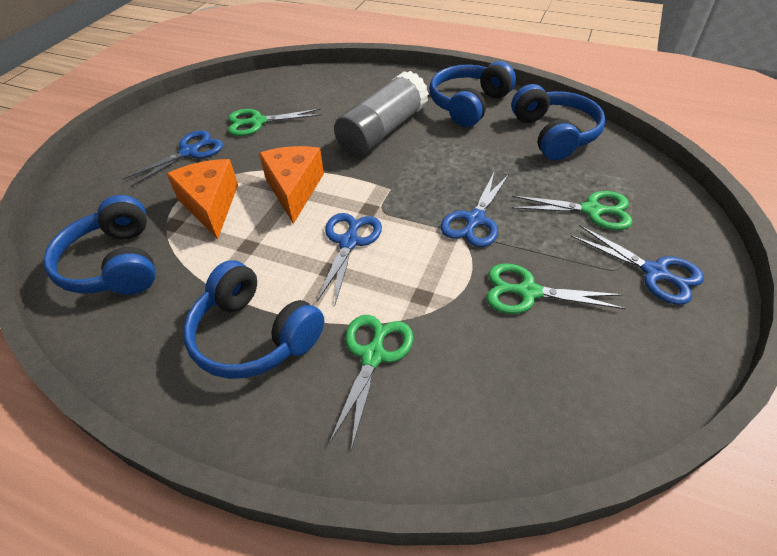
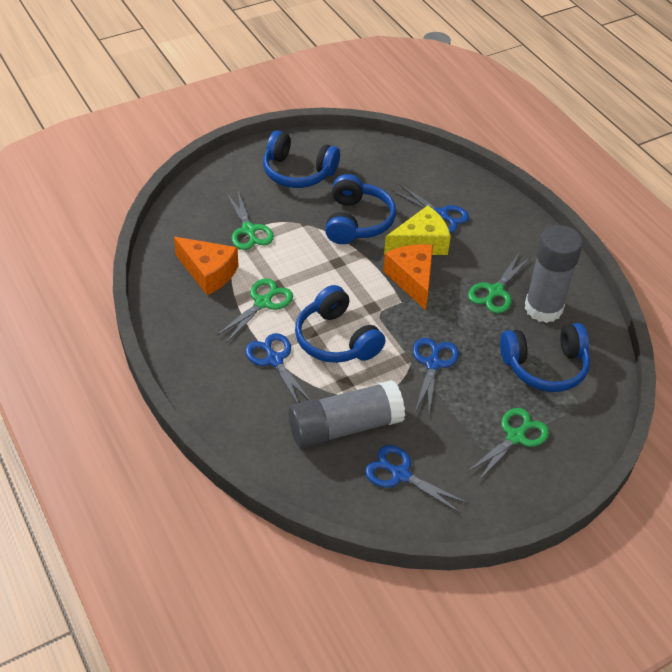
grey glue stick: 1 -> 2
yellow cheese: 0 -> 1

